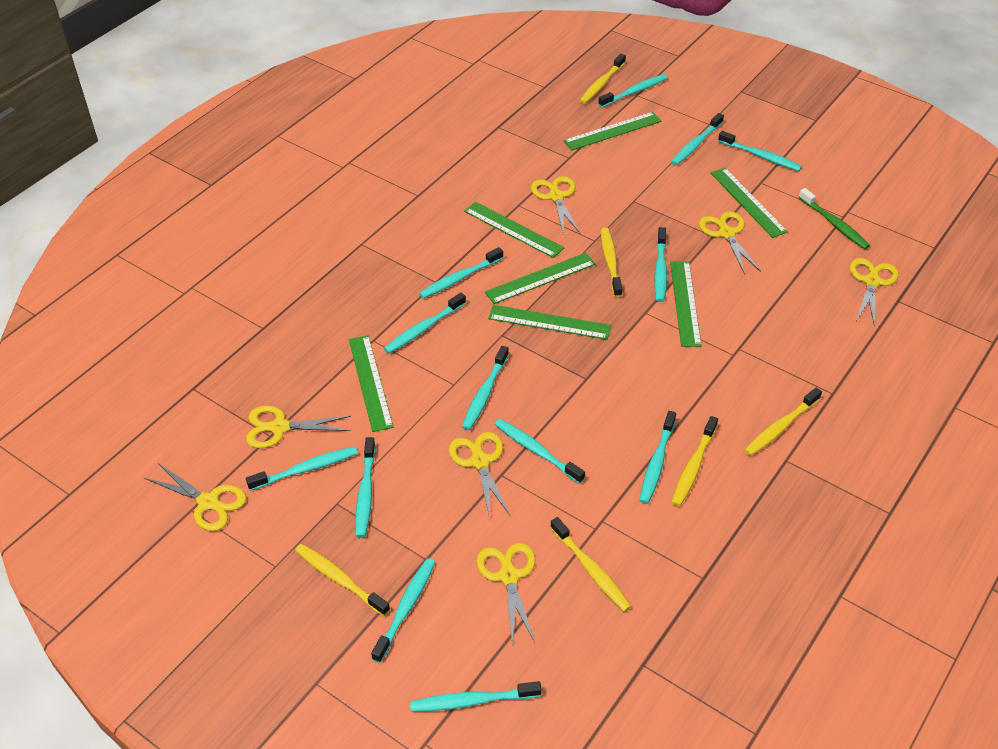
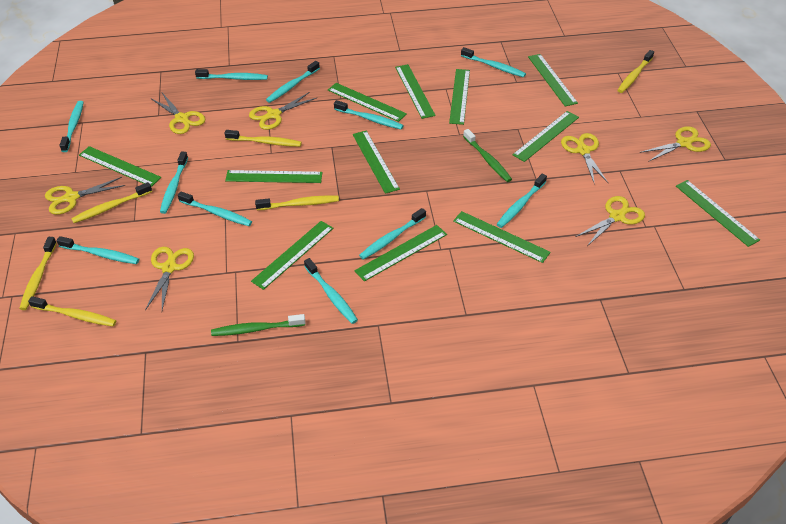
green ruler: 7 -> 12
green toothbrush: 1 -> 2
turquoise toothbrush: 13 -> 11

